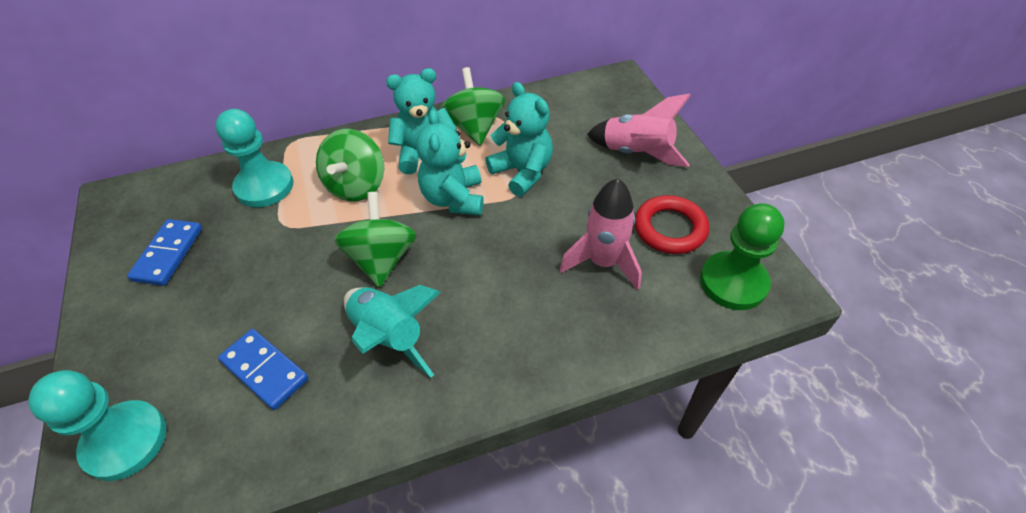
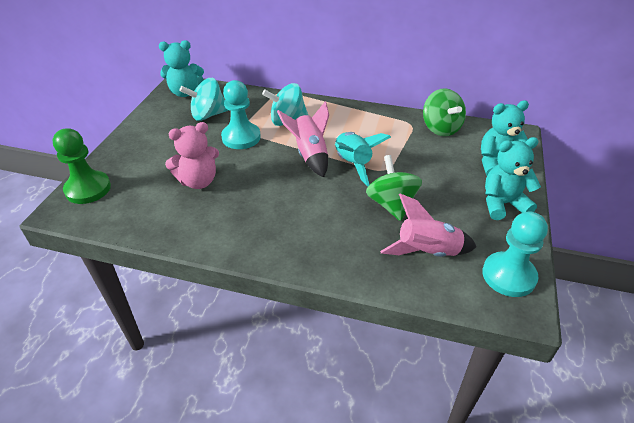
blue domino: 2 -> 0
green spinning top: 3 -> 2
pink teddy bear: 0 -> 1
red ring: 1 -> 0
turquoise spinning top: 0 -> 2

